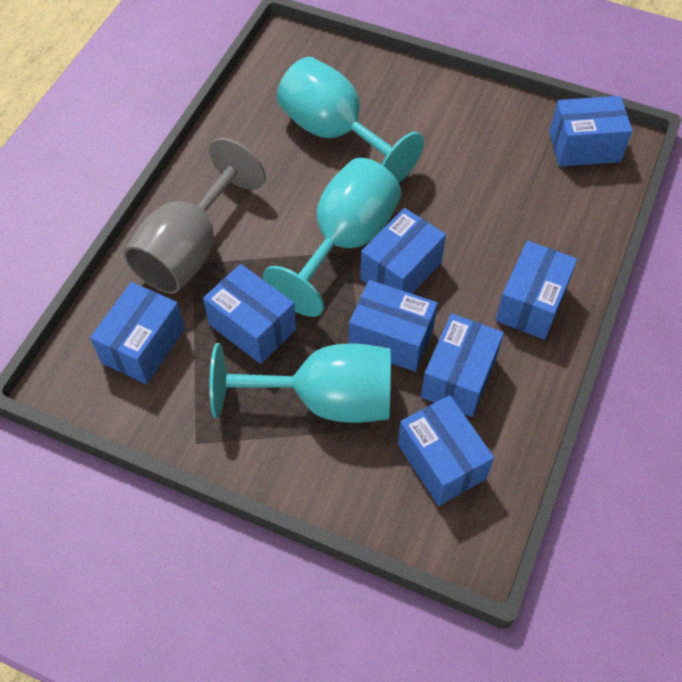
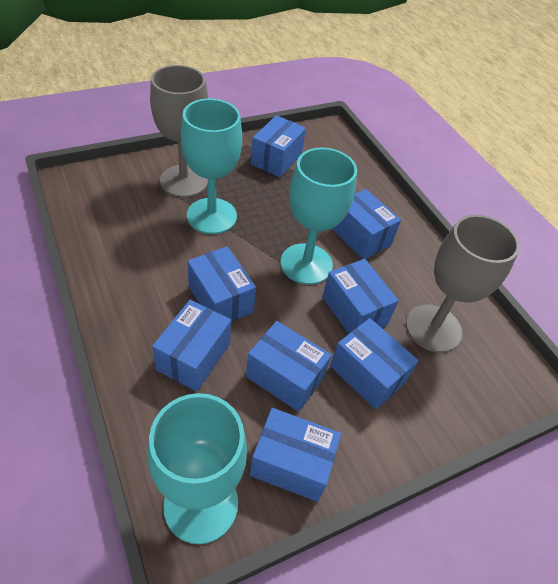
grey goblet: 1 -> 2

